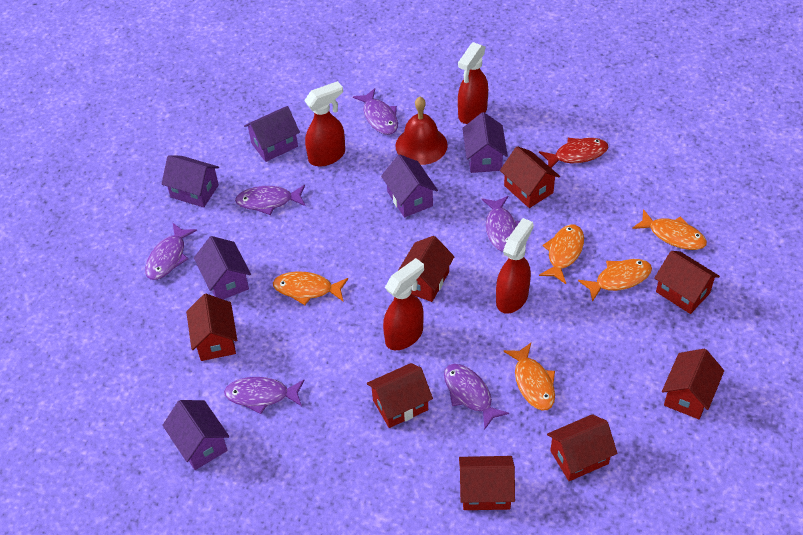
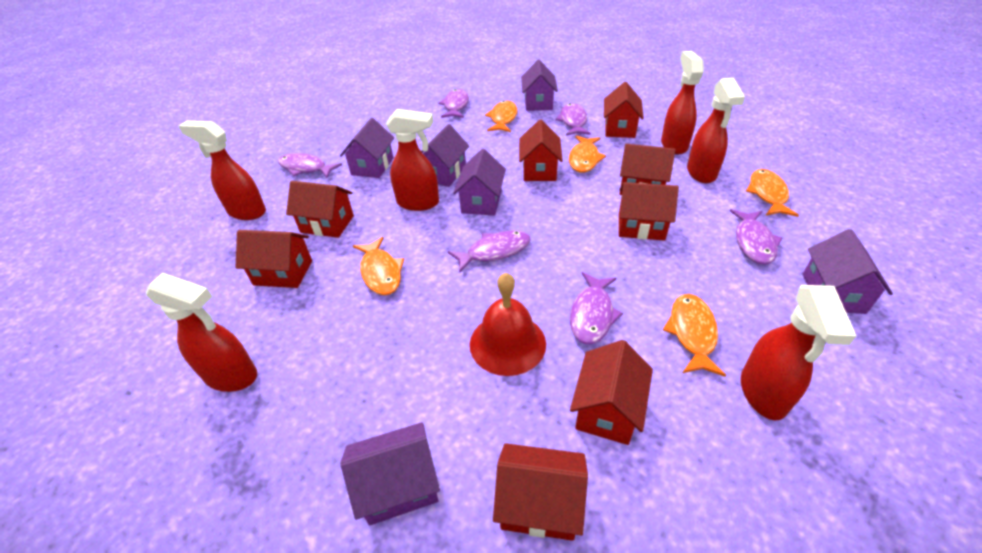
red fish: 1 -> 0
red spray bottle: 4 -> 6

